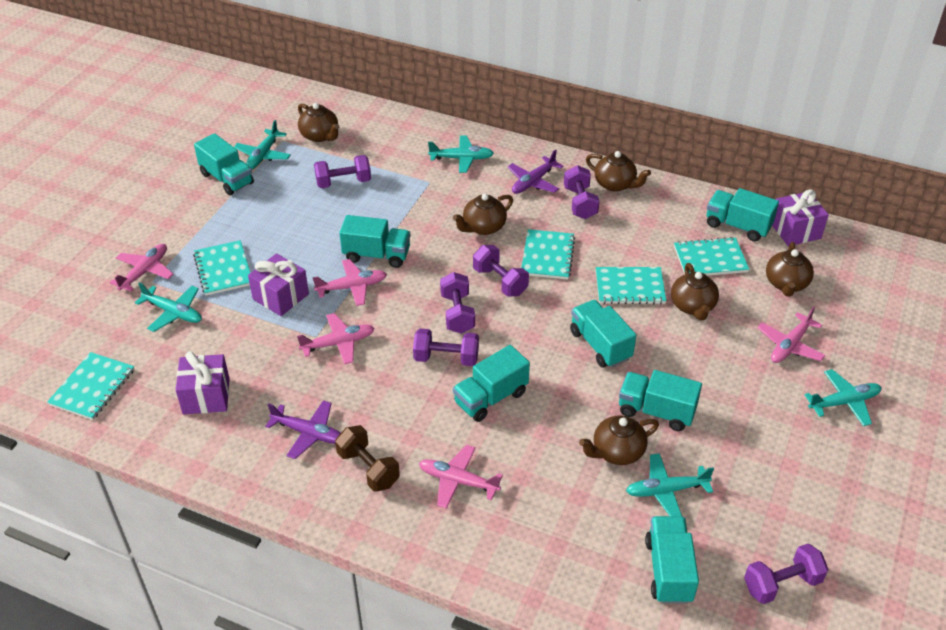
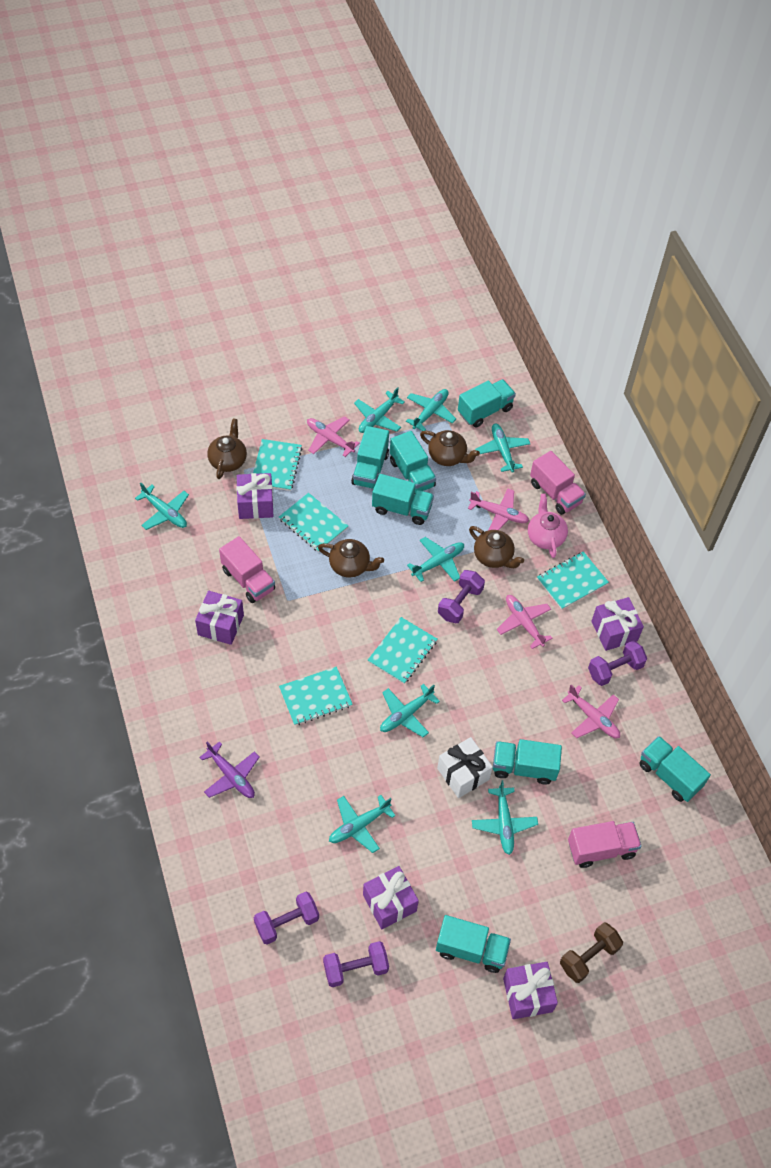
brown teapot: 6 -> 4
pink plane: 5 -> 4
pink teapot: 0 -> 1
pink truck: 0 -> 3
purple dumbbell: 6 -> 4
purple gift: 3 -> 5
purple plane: 2 -> 1
turquoise plane: 5 -> 8
white gift: 0 -> 1

